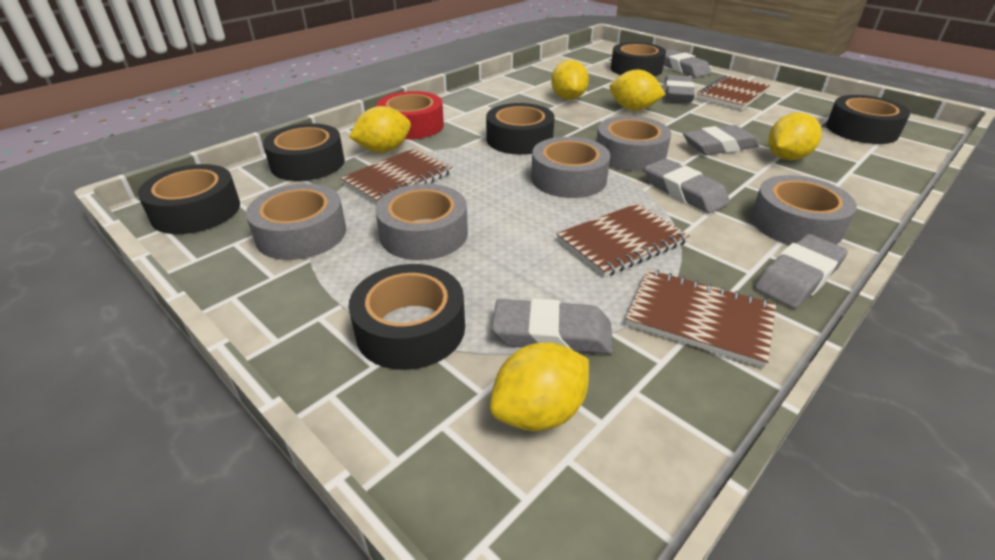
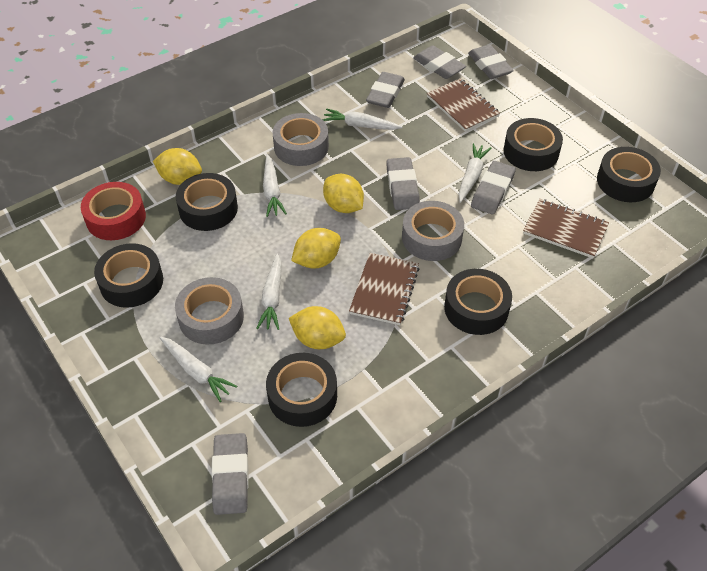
brown notebook: 4 -> 3
grey tape: 5 -> 3
white carrot: 0 -> 5
yellow lemon: 5 -> 4

